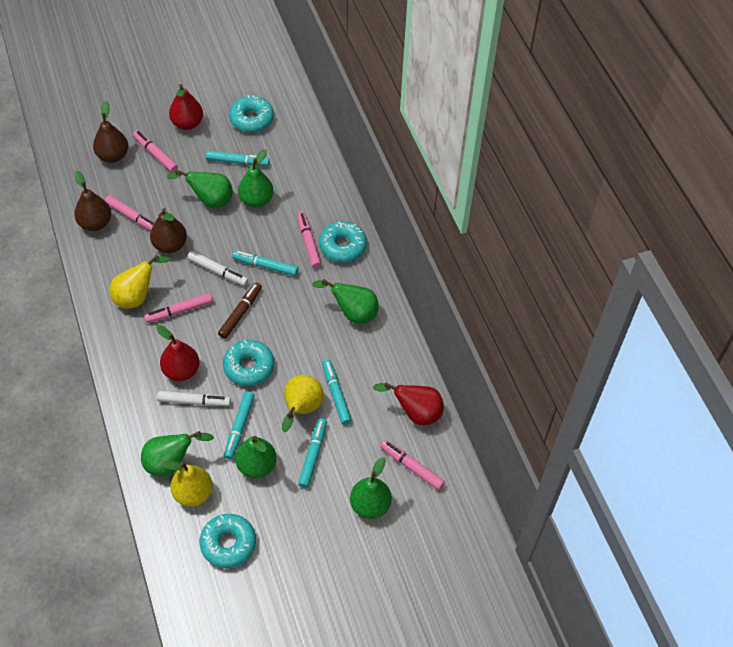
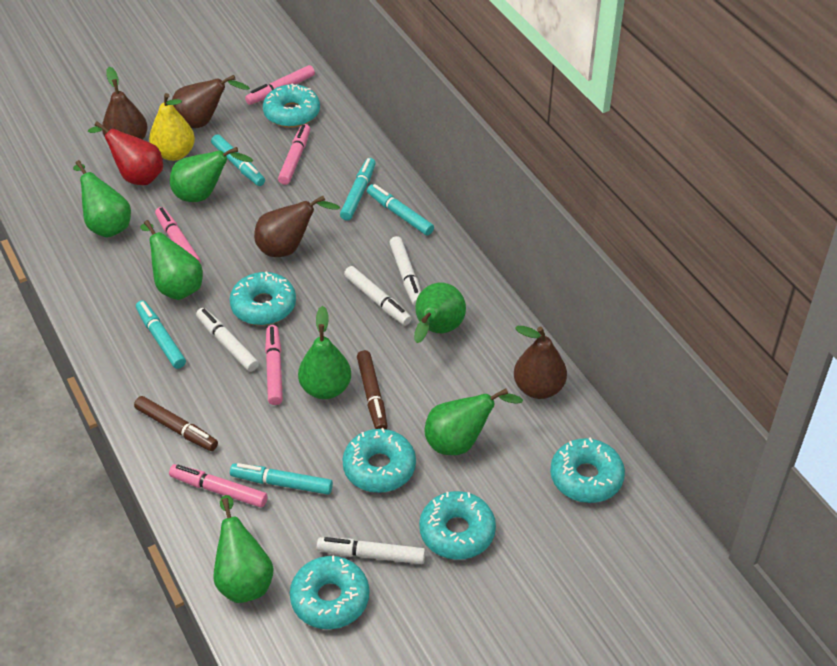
brown marker: 1 -> 2
brown pear: 3 -> 4
green pear: 6 -> 7
red pear: 3 -> 1
turquoise donut: 4 -> 6
white marker: 2 -> 4
yellow pear: 3 -> 1

